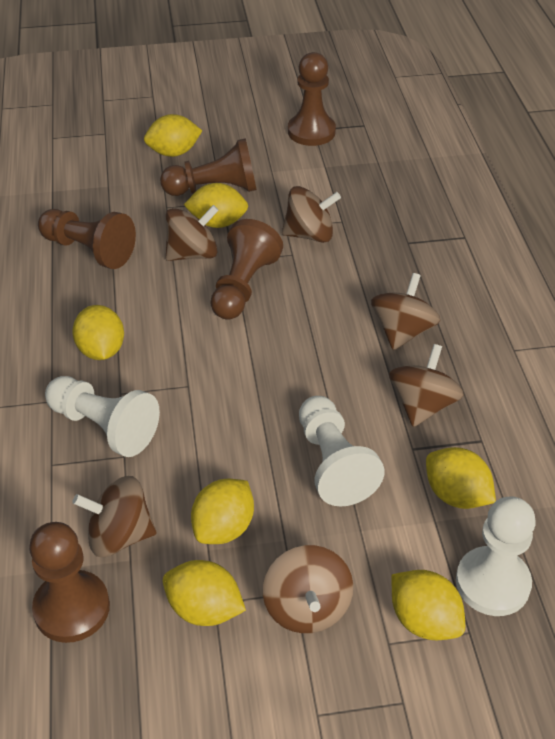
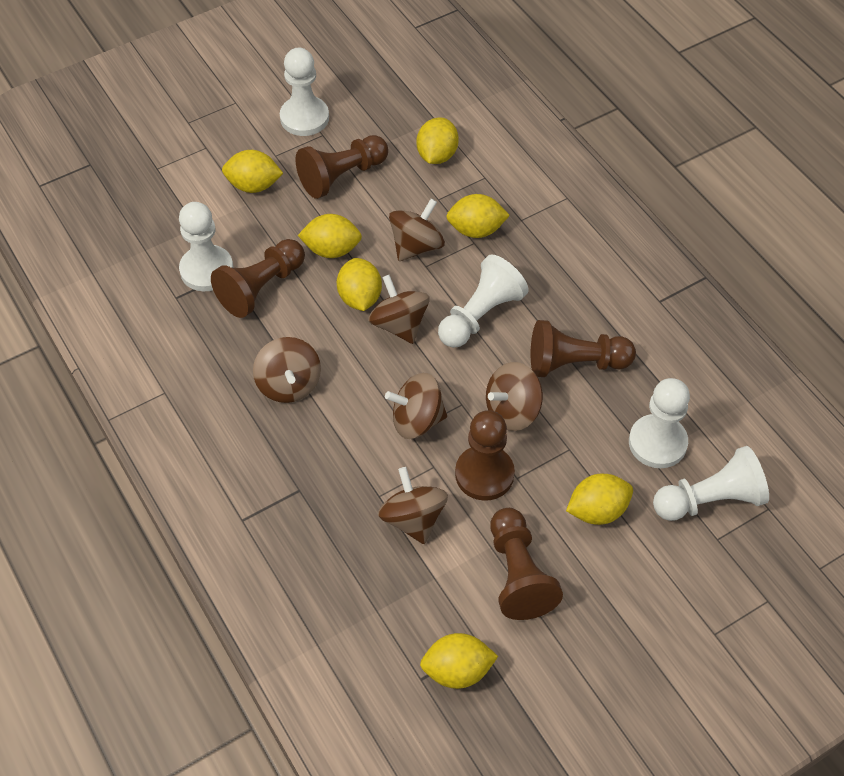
white pawn: 3 -> 5

